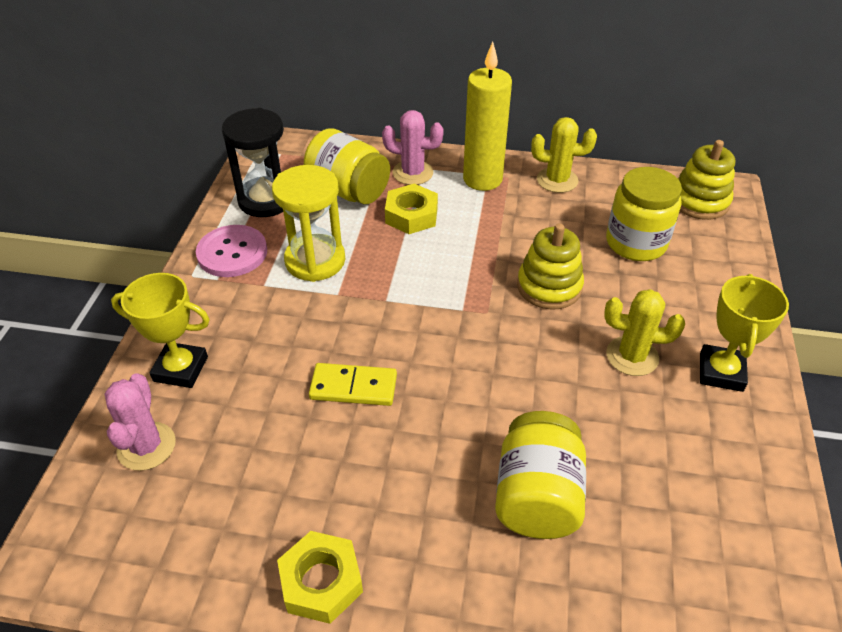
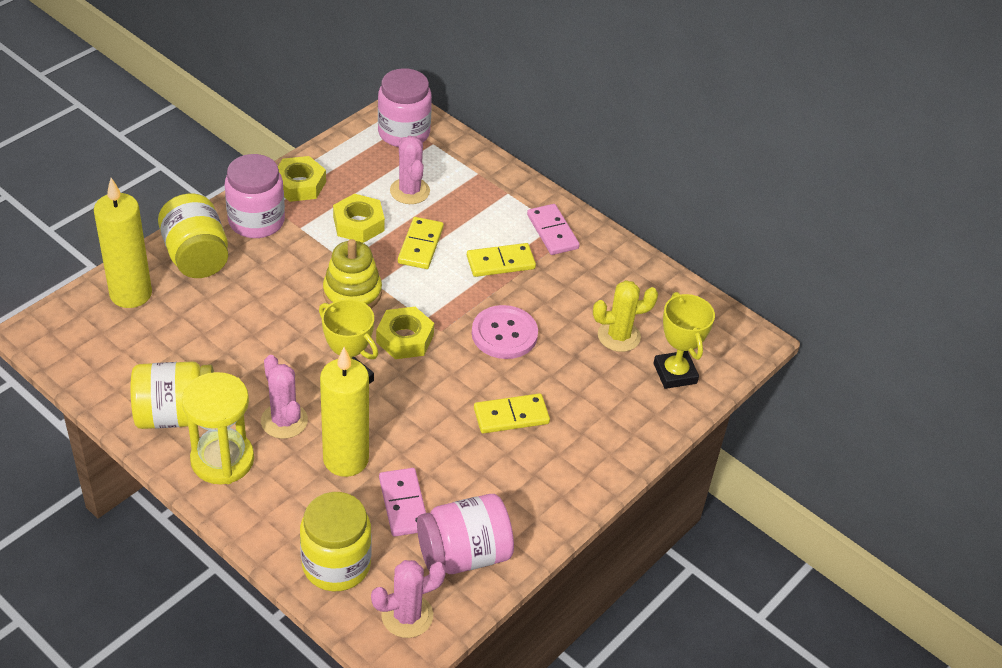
black hourglass: 1 -> 0
pink cactus: 2 -> 3
pink domino: 0 -> 2
pink jar: 0 -> 3
yellow cactus: 2 -> 1
yellow candle: 1 -> 2
yellow domino: 1 -> 3
yellow nut: 2 -> 3
yellow stacking toy: 2 -> 1

